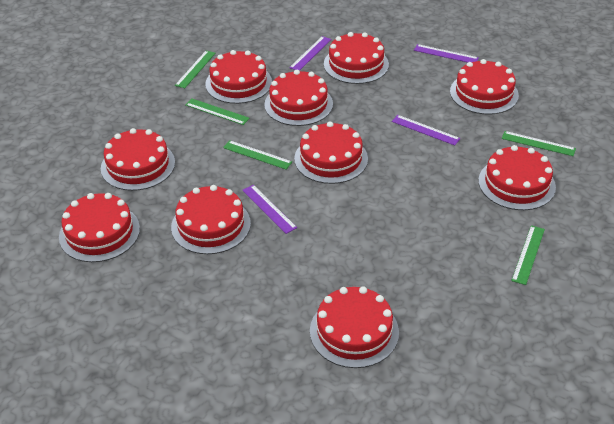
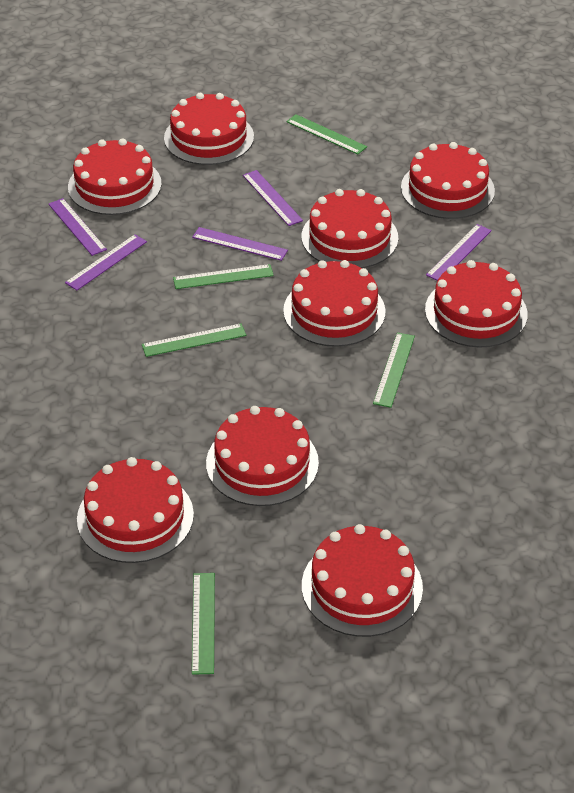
purple ruler: 4 -> 5
red cake: 10 -> 9

